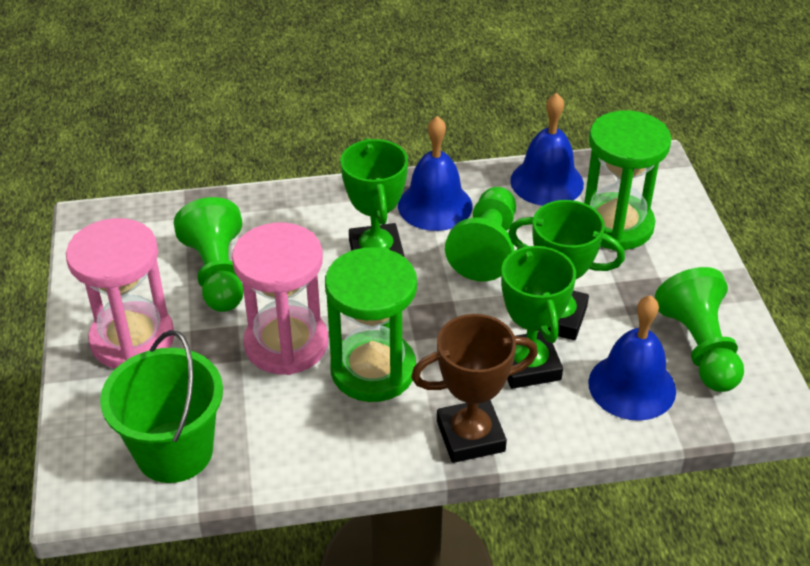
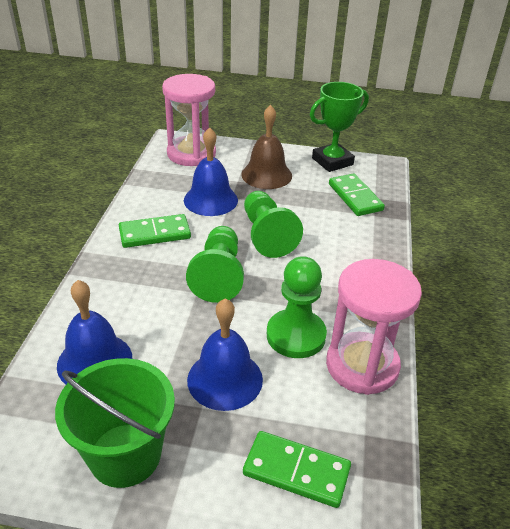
brown bell: 0 -> 1
brown trophy: 1 -> 0
green domino: 0 -> 3
green hourglass: 2 -> 0
green trophy: 3 -> 1

